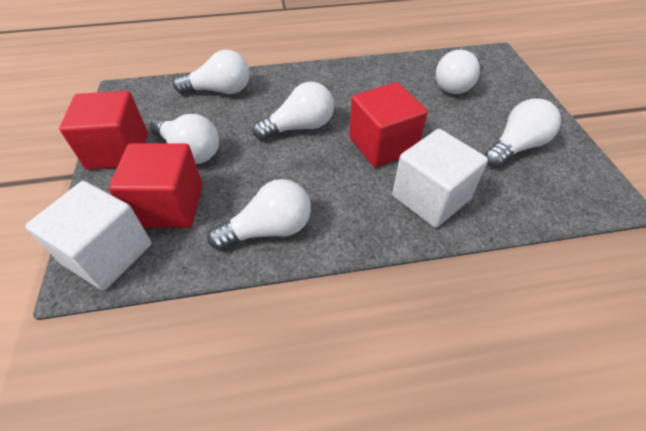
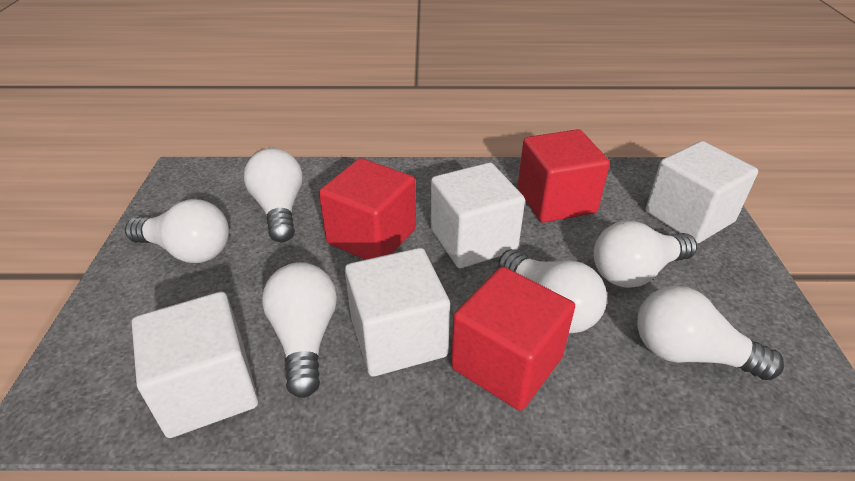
white cube: 2 -> 4

